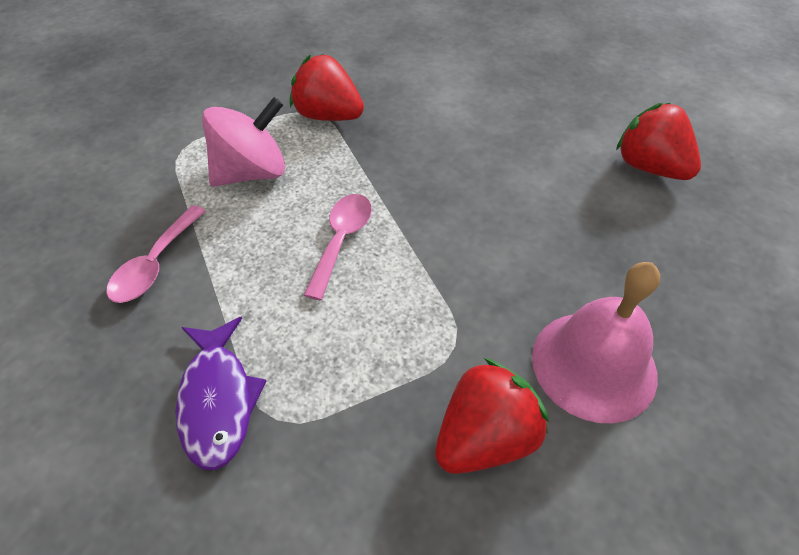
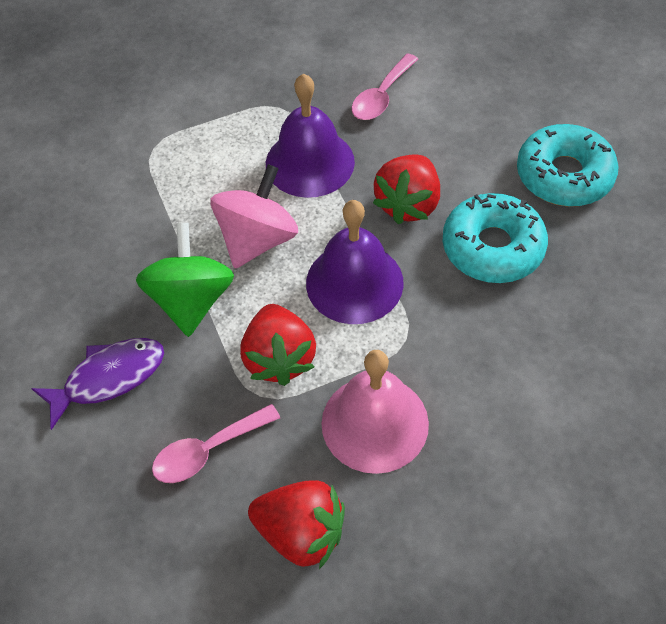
green spinning top: 0 -> 1
purple bell: 0 -> 2
turquoise donut: 0 -> 2

